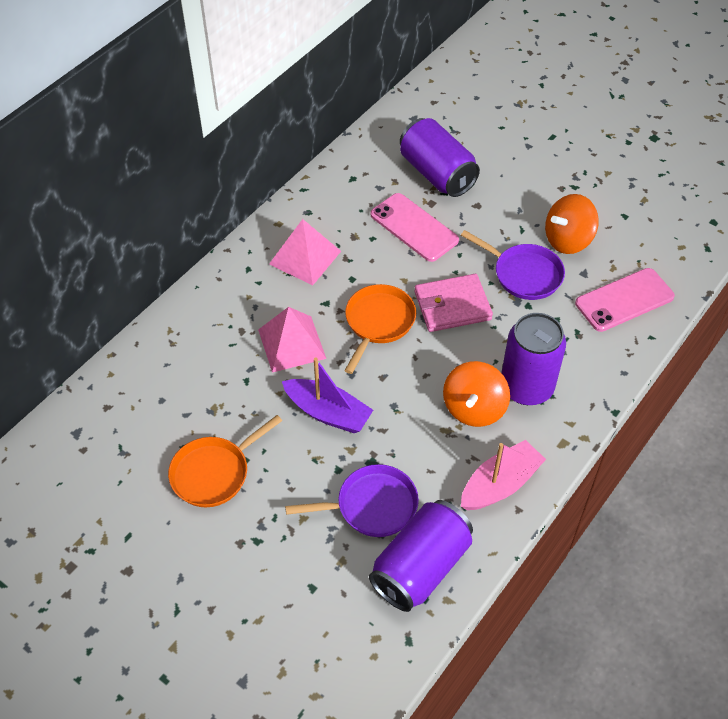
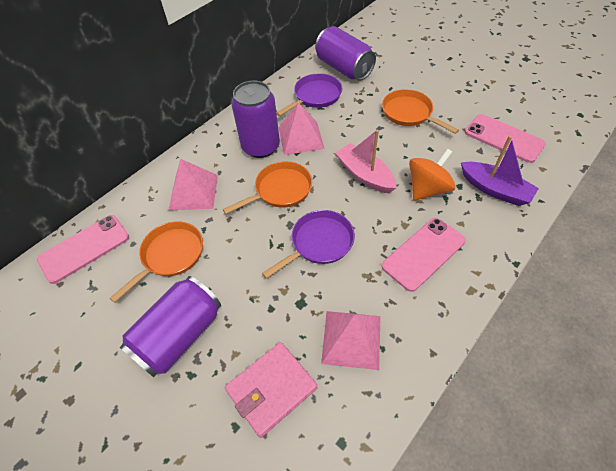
orange pan: 2 -> 3
orange spinning top: 2 -> 1
pink phone: 2 -> 3
pink pyramid: 2 -> 3

